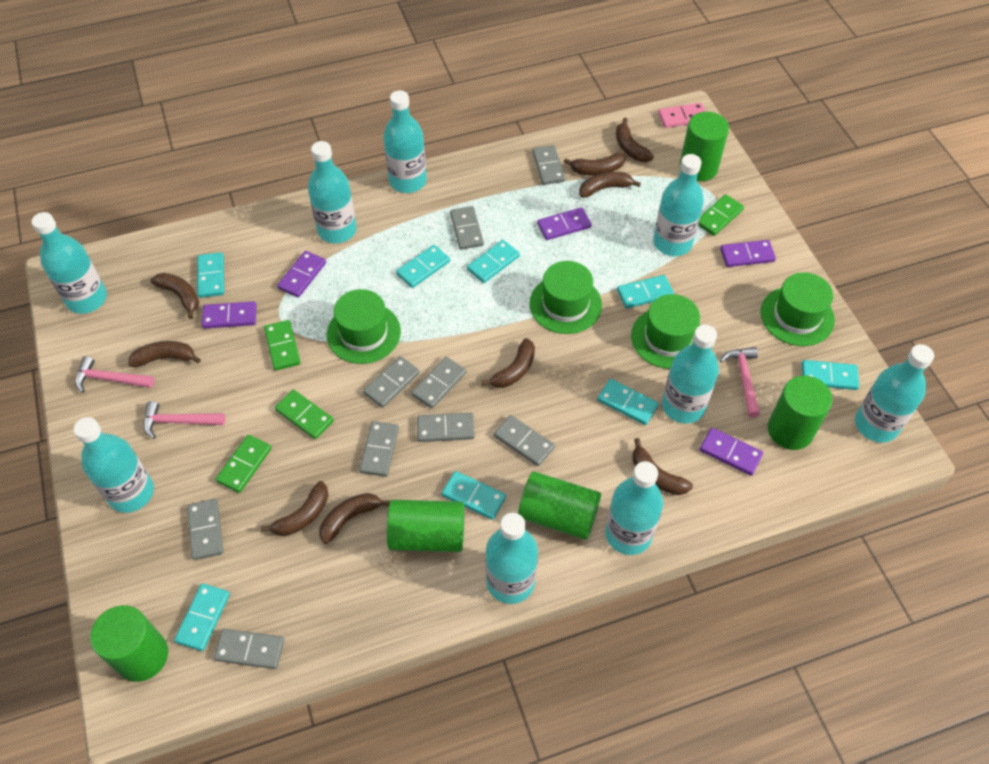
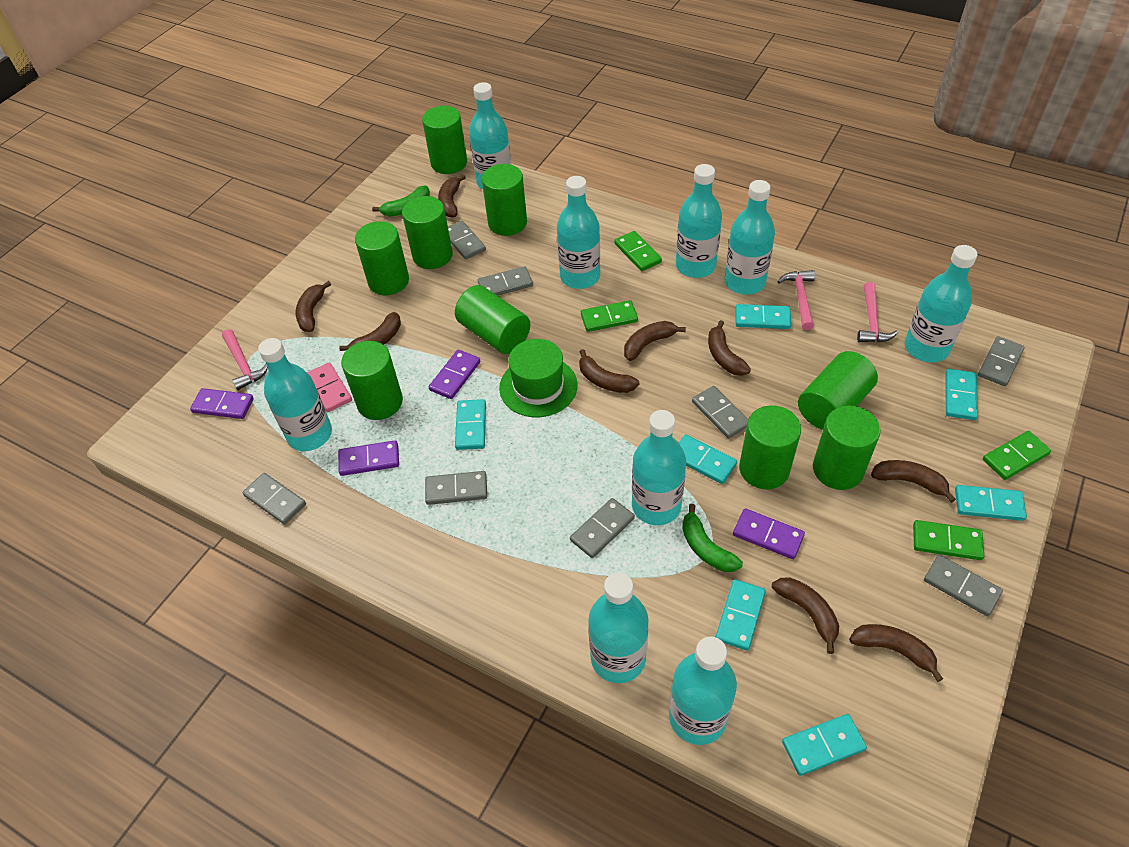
green banana: 0 -> 2
green cylinder: 5 -> 9
green hat: 4 -> 1
grey domino: 9 -> 8
purple domino: 5 -> 4
turquoise domino: 8 -> 7

